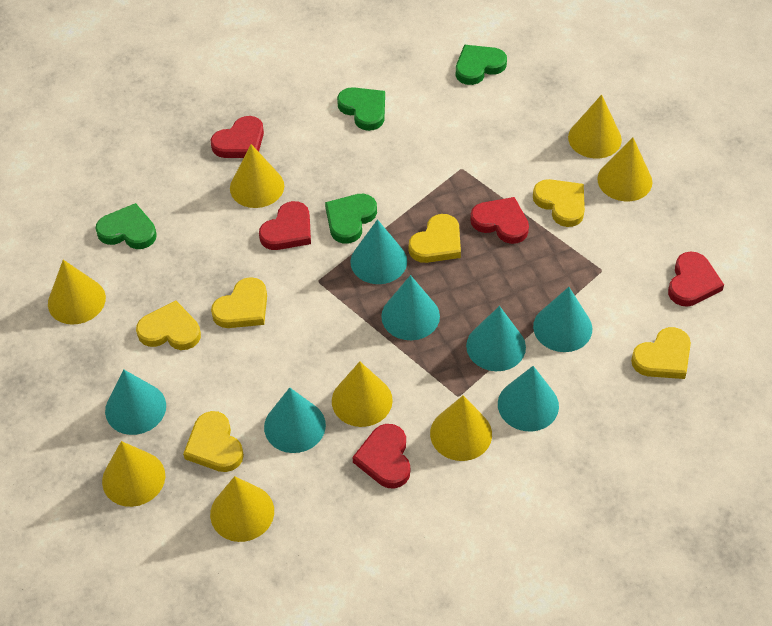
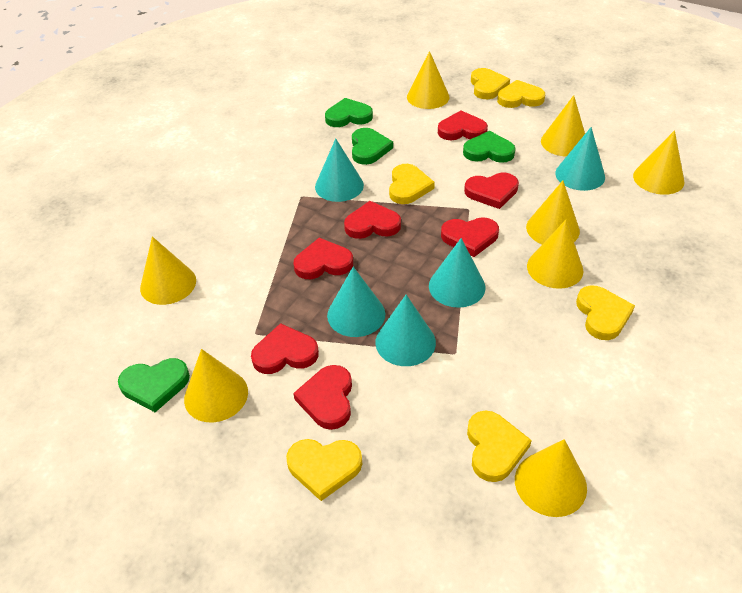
red heart: 5 -> 7
turquoise cone: 7 -> 5

